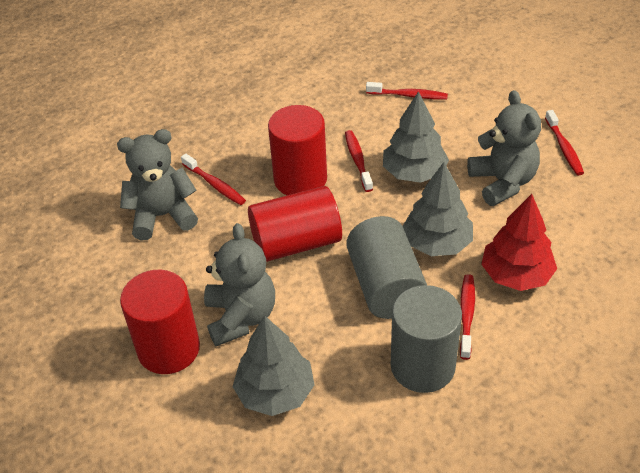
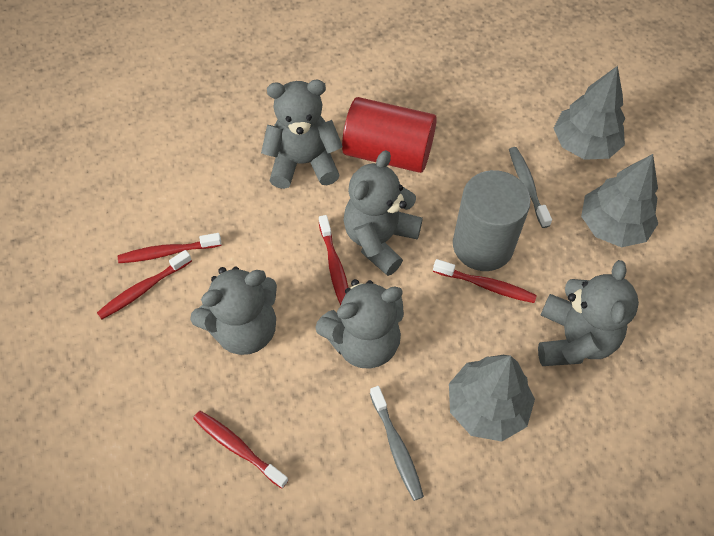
grey cylinder: 2 -> 1
grey teddy bear: 3 -> 5
grey toothbrush: 0 -> 2
red cylinder: 3 -> 1
red tree: 1 -> 0

